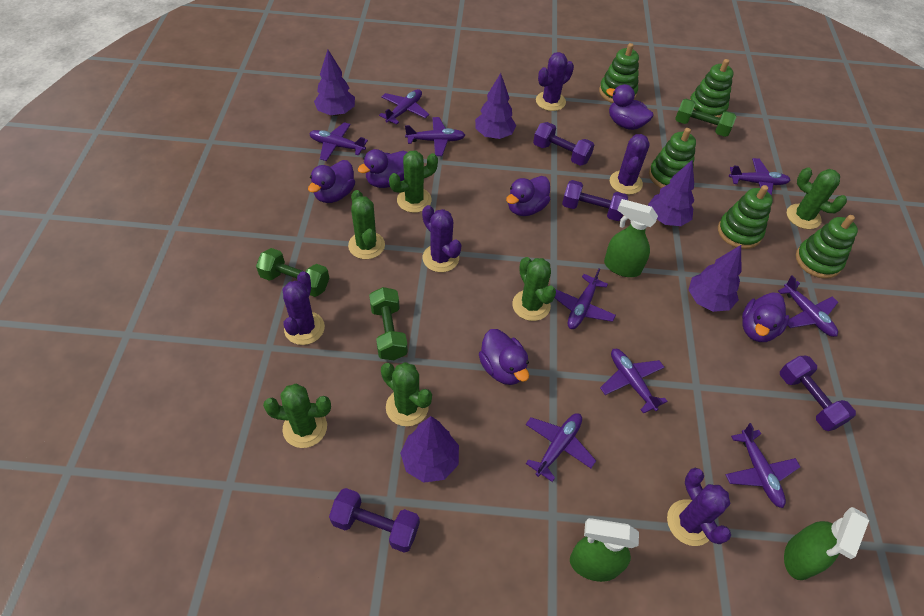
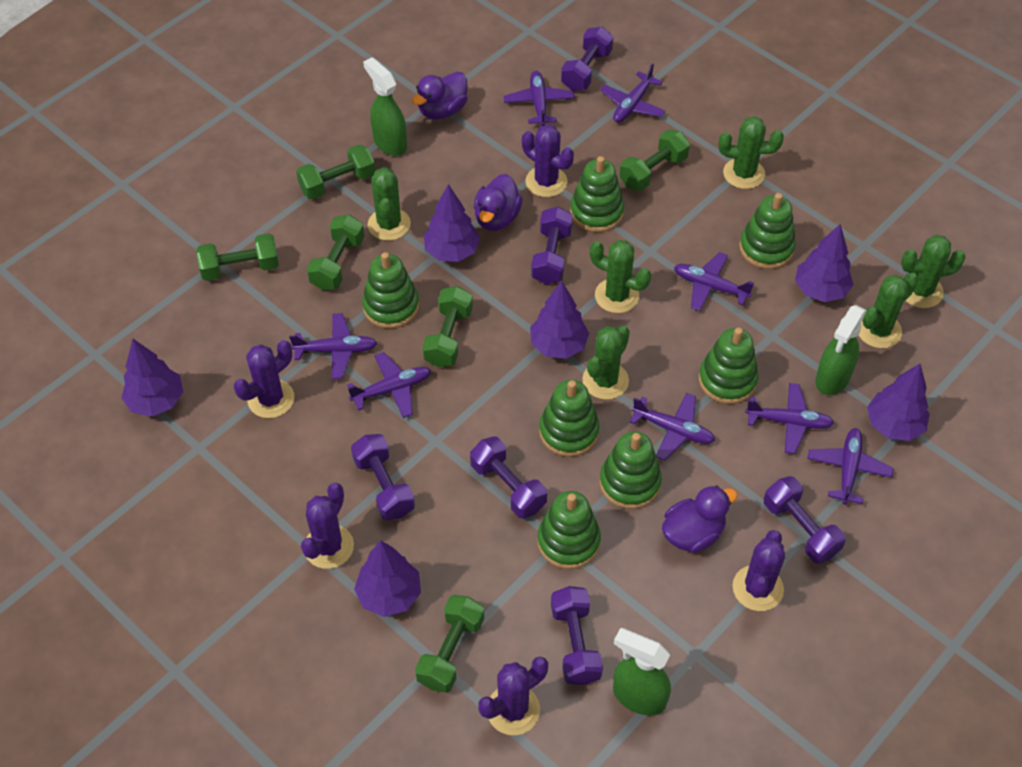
green dumbbell: 3 -> 6
green stacking toy: 5 -> 7
purple duck: 6 -> 3
purple dumbbell: 4 -> 6
purple plane: 9 -> 8
purple tree: 5 -> 6

